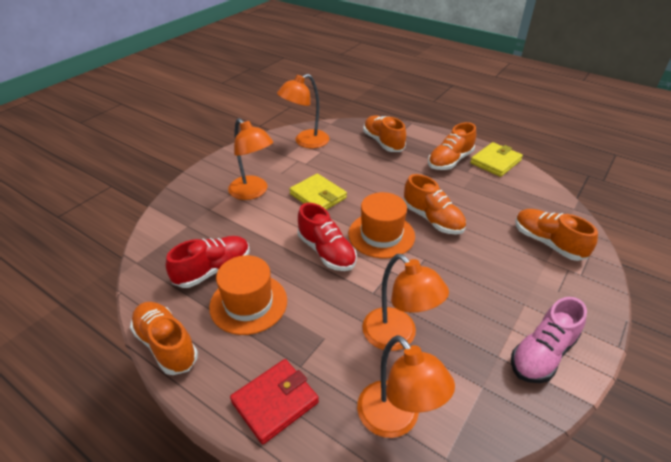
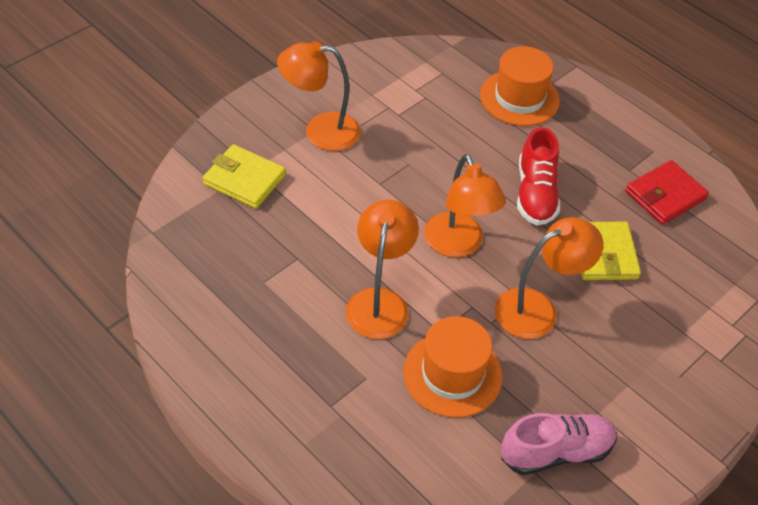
orange shoe: 5 -> 0
red shoe: 2 -> 1

